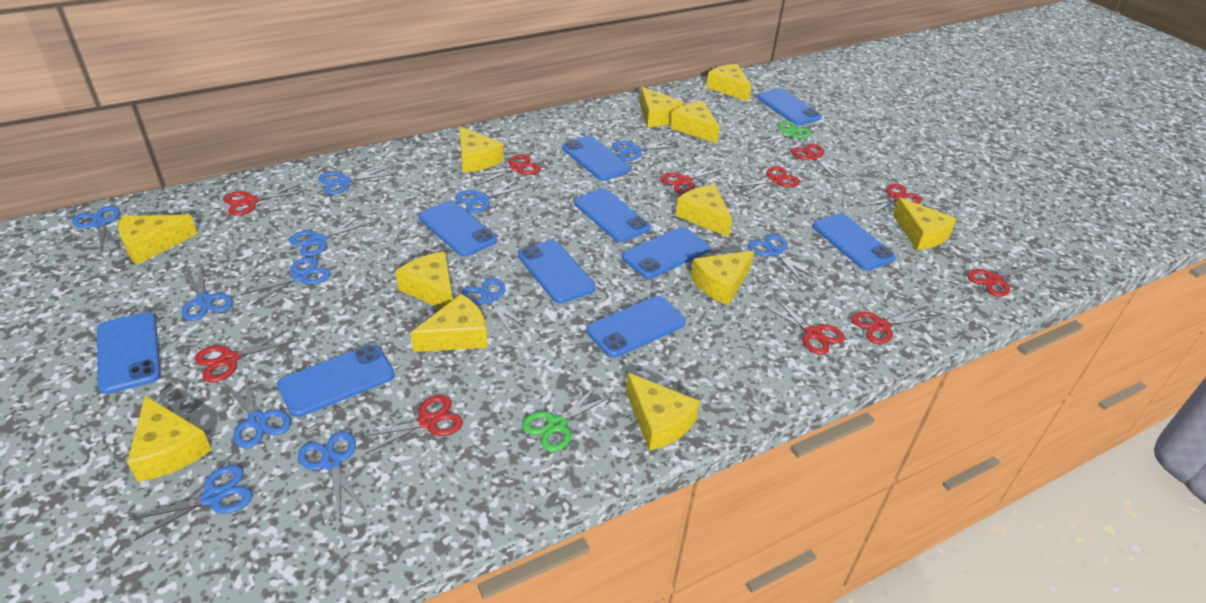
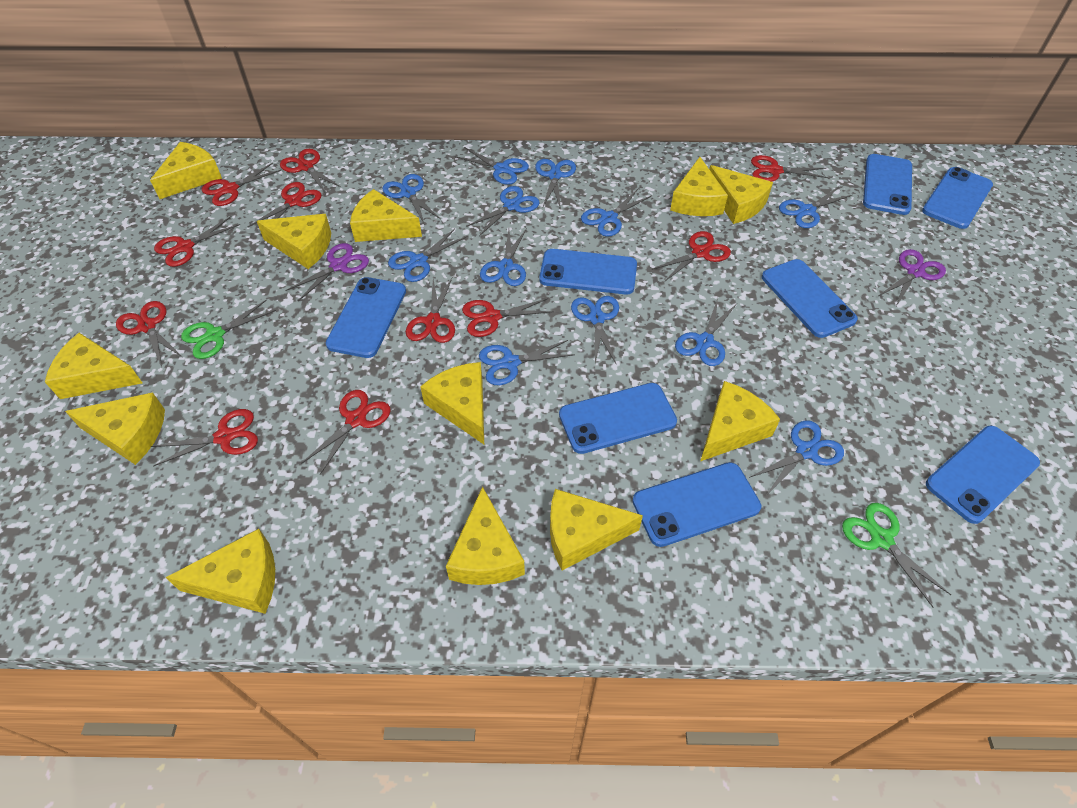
blue phone: 10 -> 8
purple scissors: 0 -> 2

